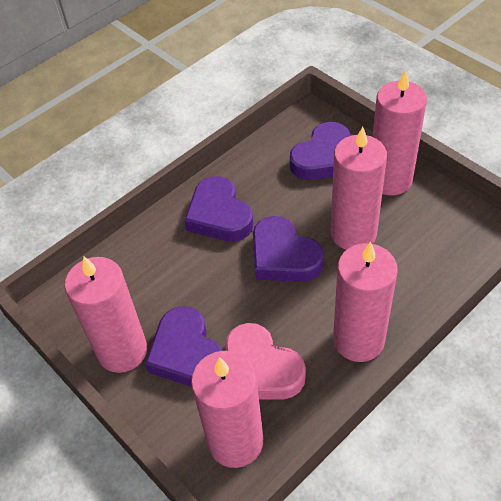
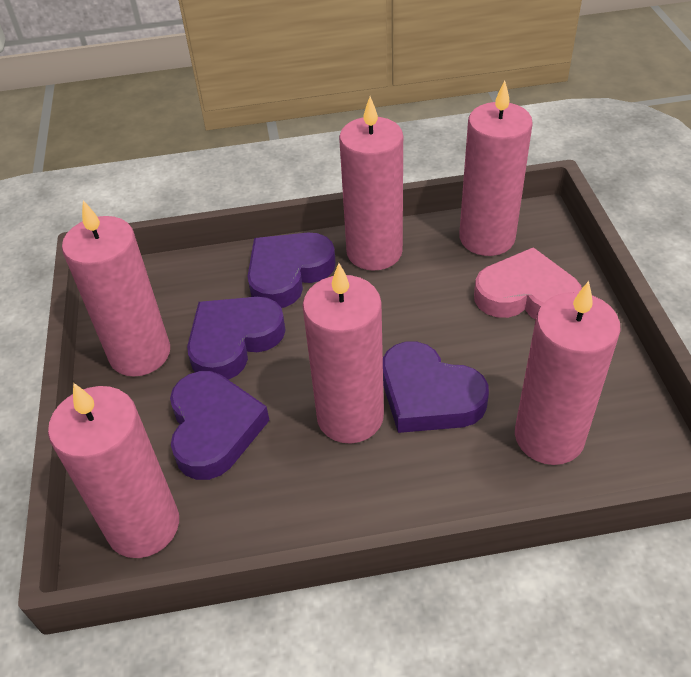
pink candle: 5 -> 6

